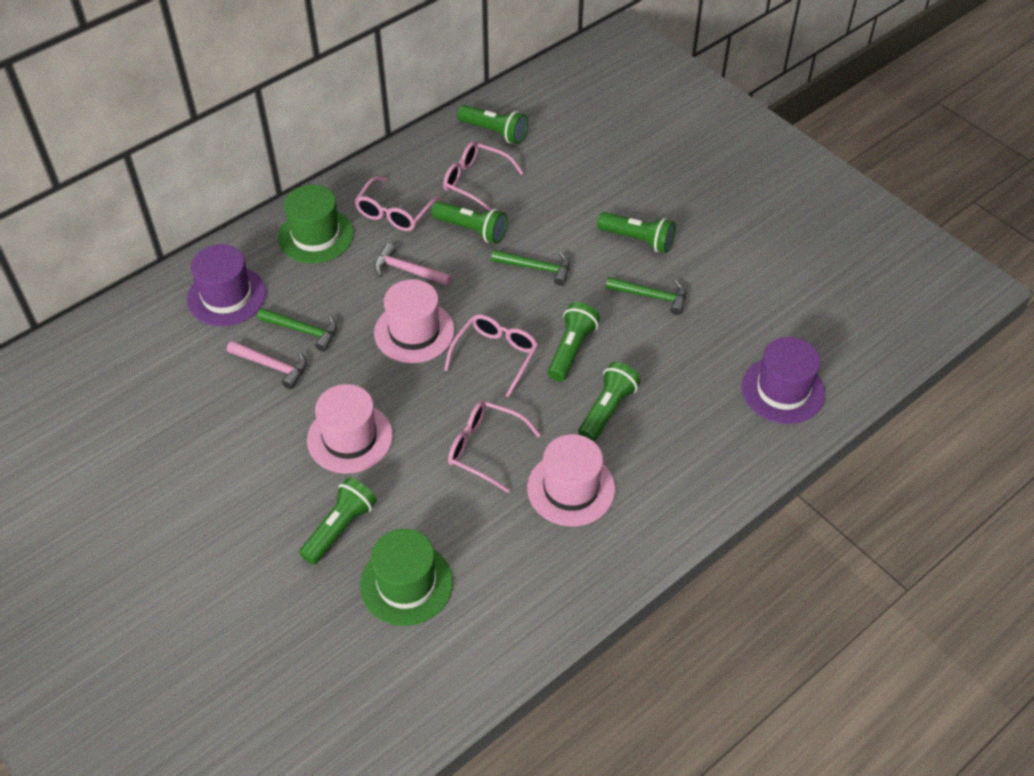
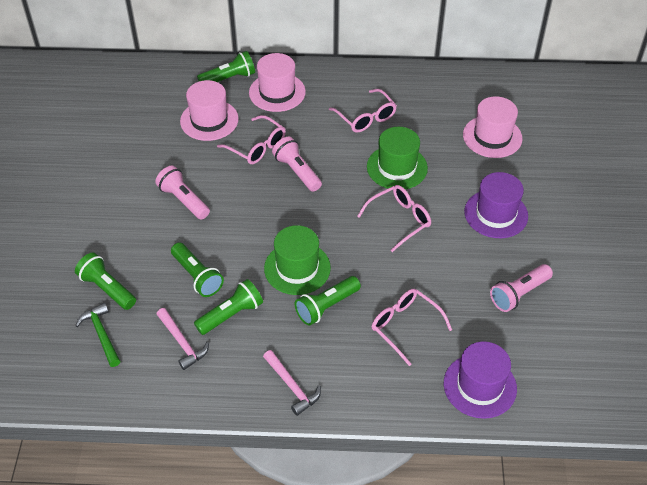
green flashlight: 6 -> 5
green hammer: 3 -> 1
pink flashlight: 0 -> 3

